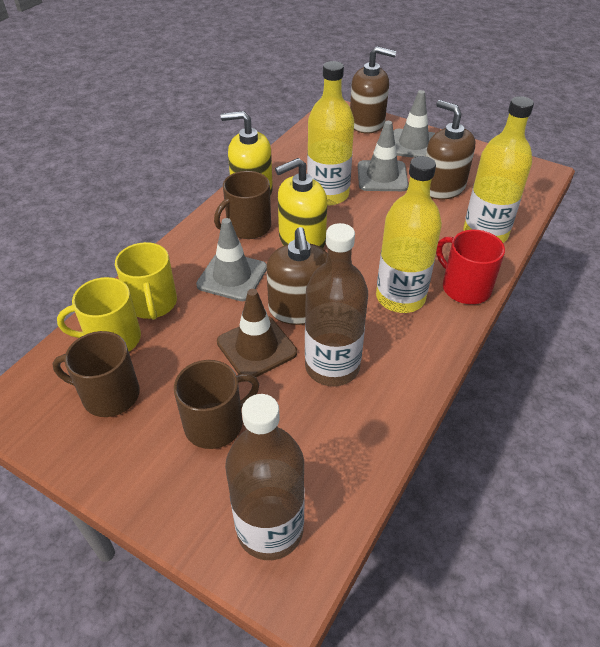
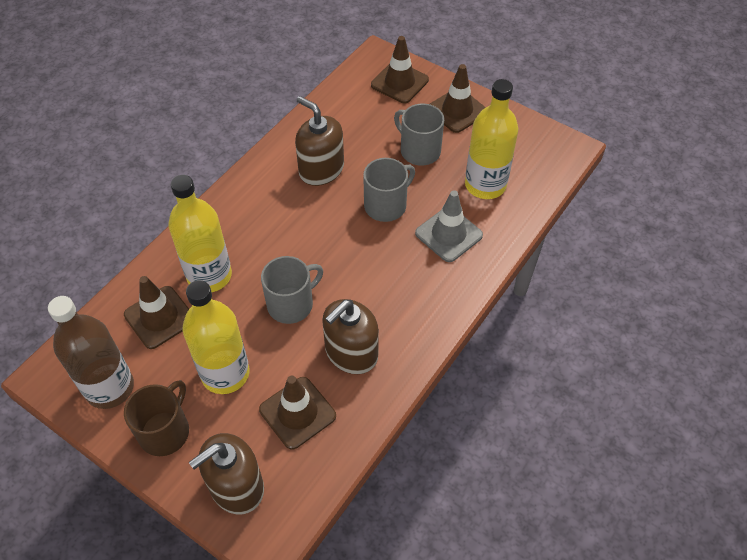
brown bottle: 2 -> 1
brown mug: 3 -> 1
brown traffic cone: 1 -> 4
grey mug: 0 -> 3
grey traffic cone: 3 -> 1
red mug: 1 -> 0
yellow mug: 2 -> 0
yellow soap dispenser: 2 -> 0

